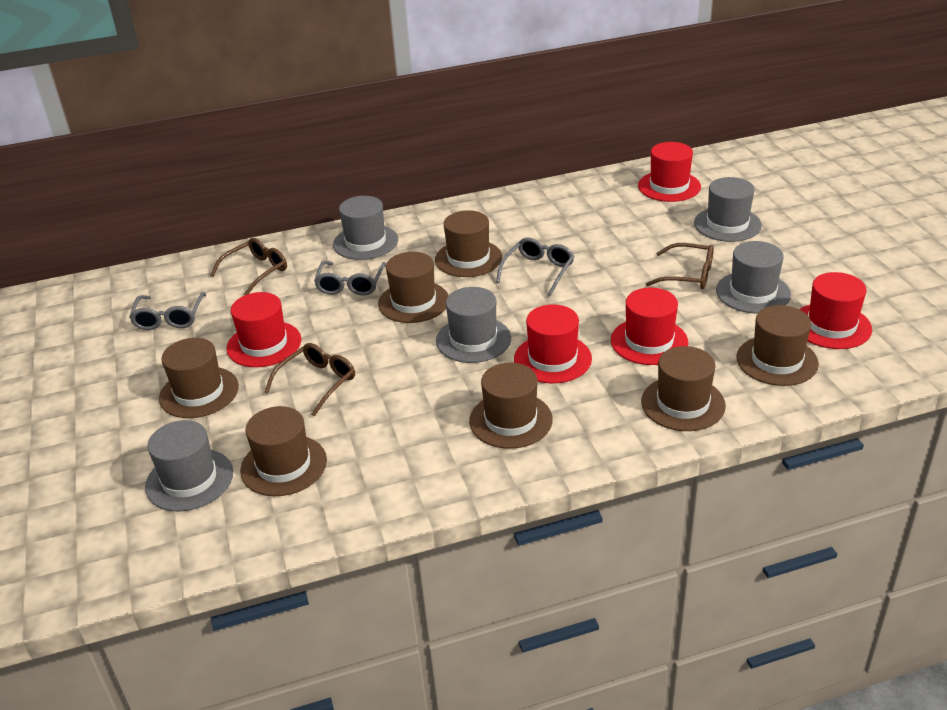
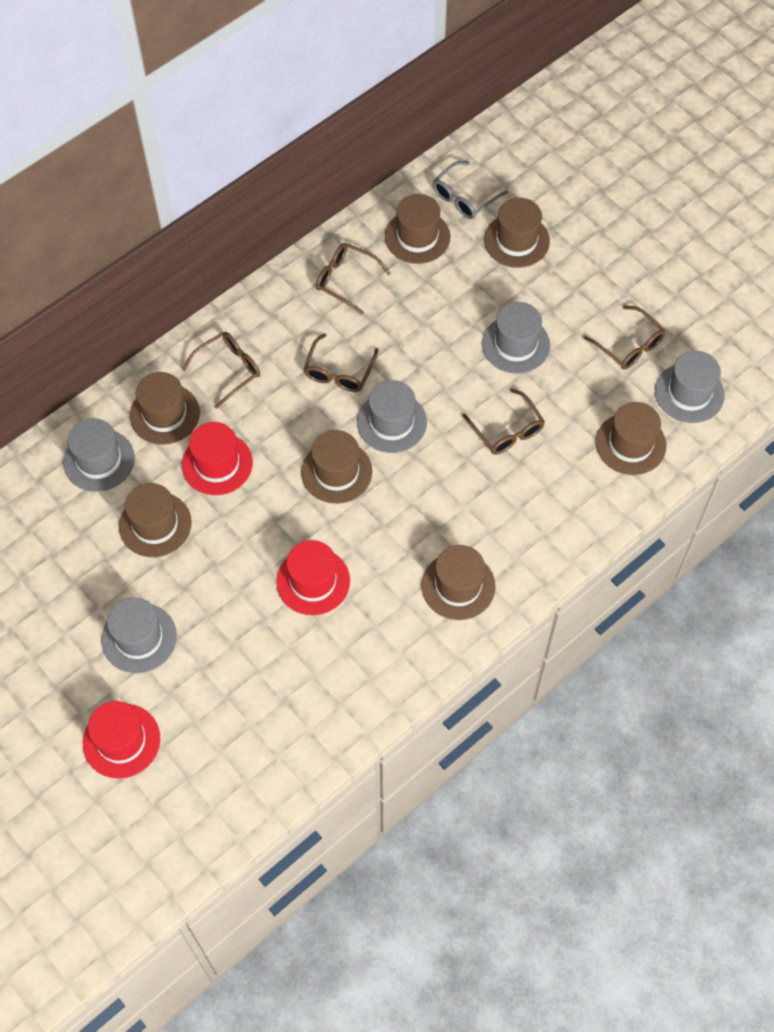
brown glasses: 3 -> 5
grey glasses: 3 -> 1
red hat: 5 -> 3

